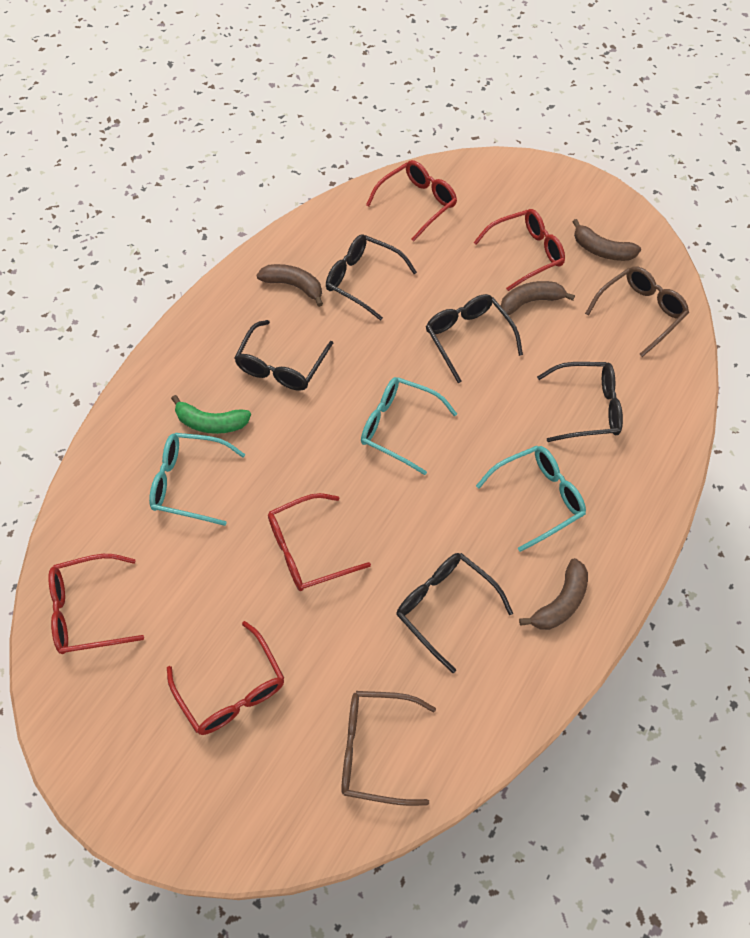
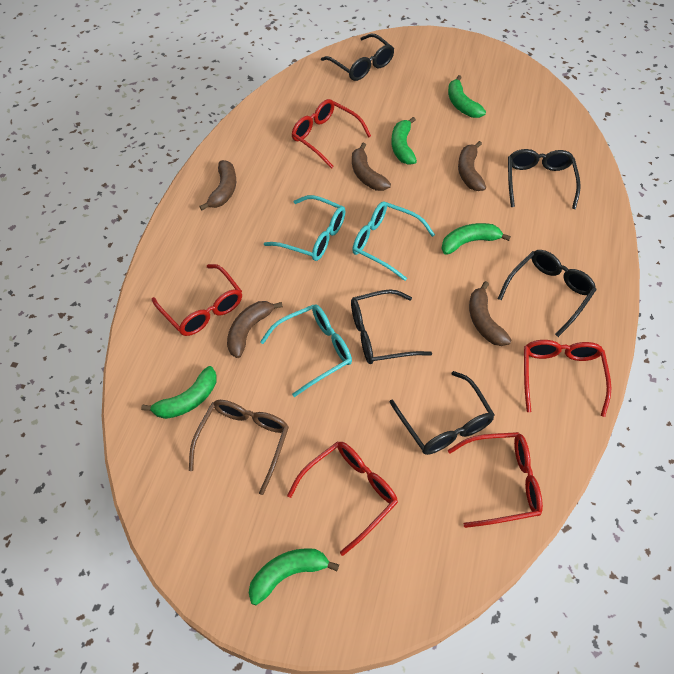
brown banana: 4 -> 5
brown glasses: 2 -> 1
green banana: 1 -> 5

